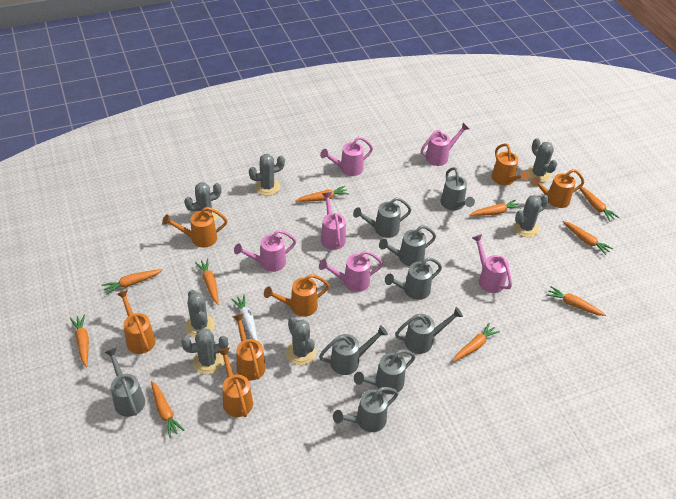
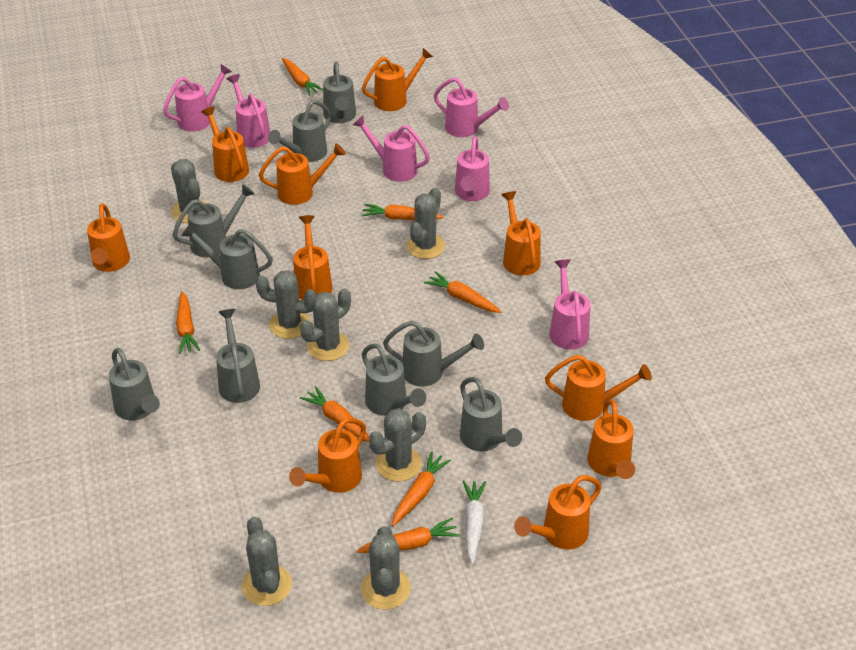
orange carrot: 10 -> 7
orange watering can: 7 -> 10

